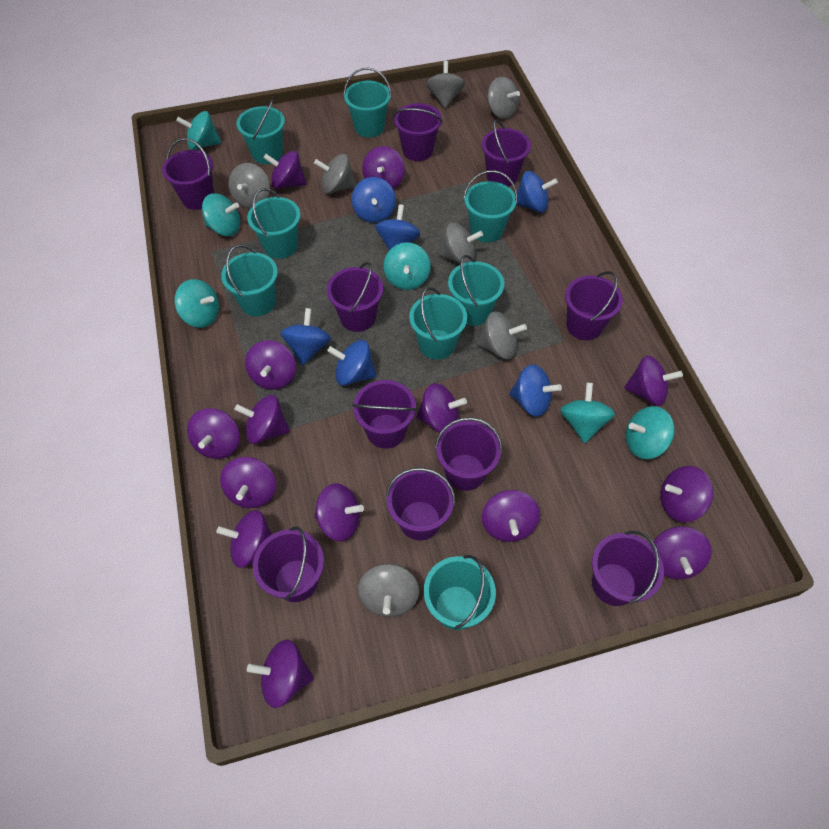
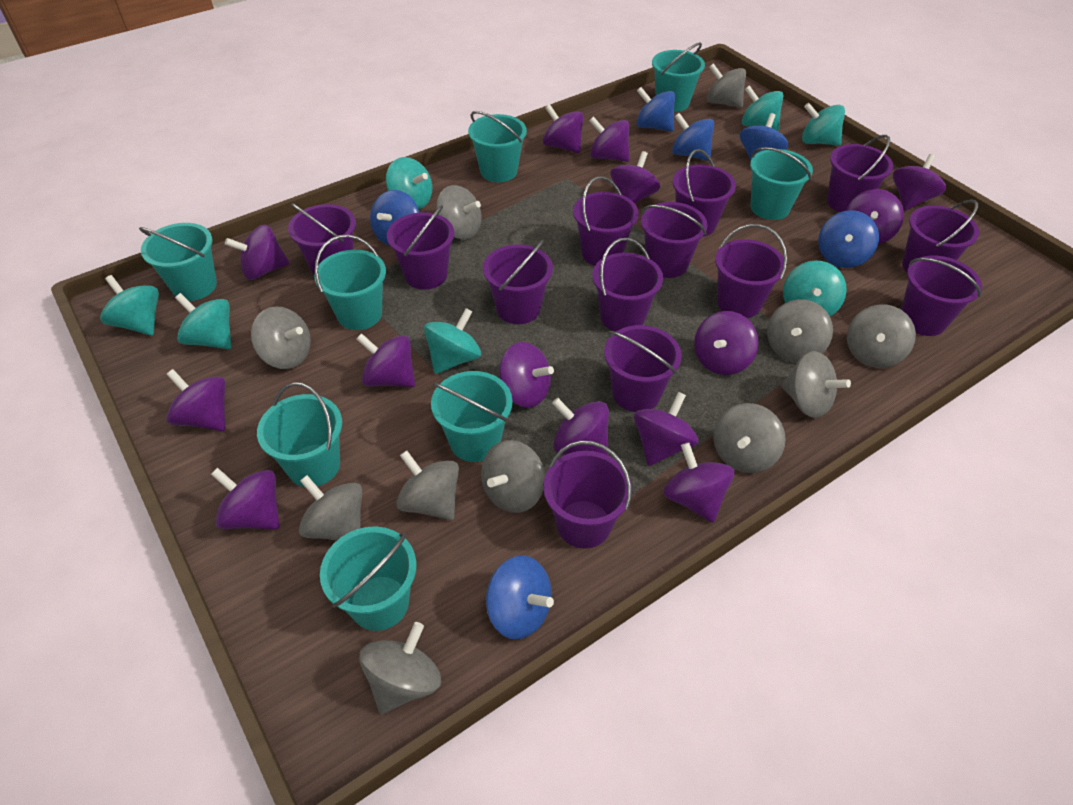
grey spinning top: 7 -> 11
purple bucket: 10 -> 13
turquoise spinning top: 6 -> 7

